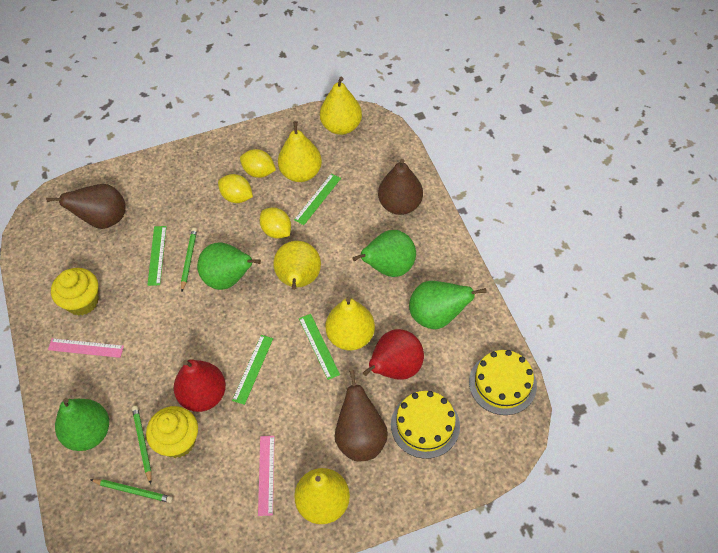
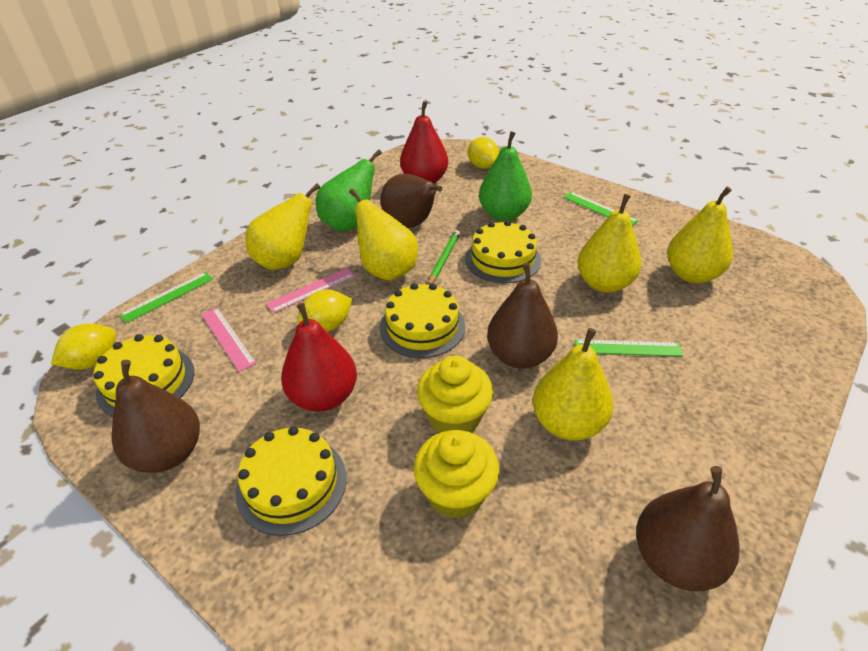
brown pear: 3 -> 4
green pear: 4 -> 2
green pencil: 3 -> 1
green ruler: 4 -> 3
yellow cake: 2 -> 4

